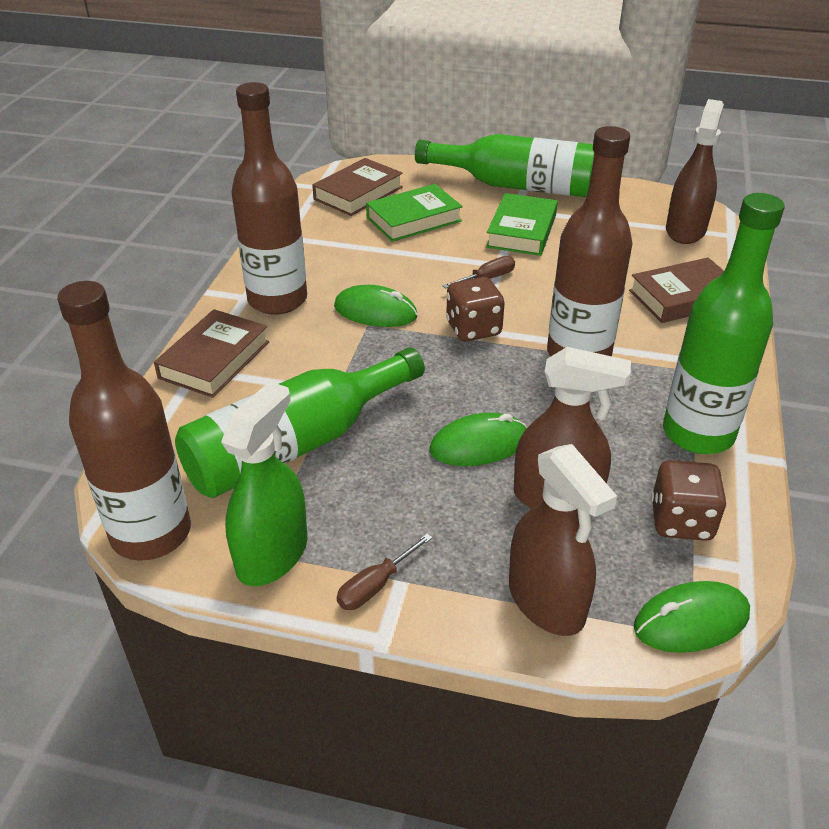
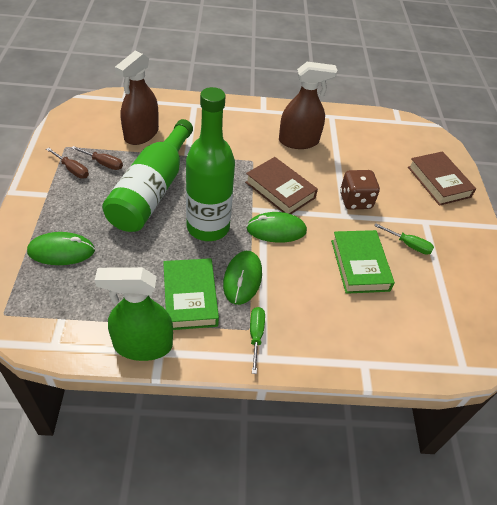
brown book: 3 -> 2
brown bottle: 3 -> 0
brown dice: 2 -> 1
brown spray bottle: 3 -> 2
green bottle: 3 -> 2
green screwdriver: 0 -> 2

